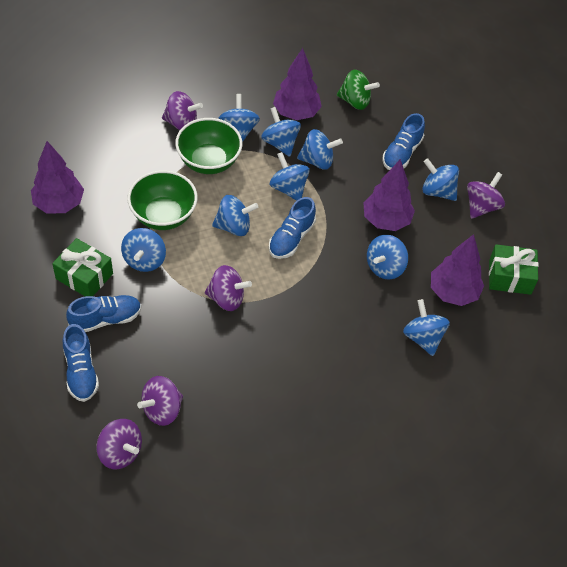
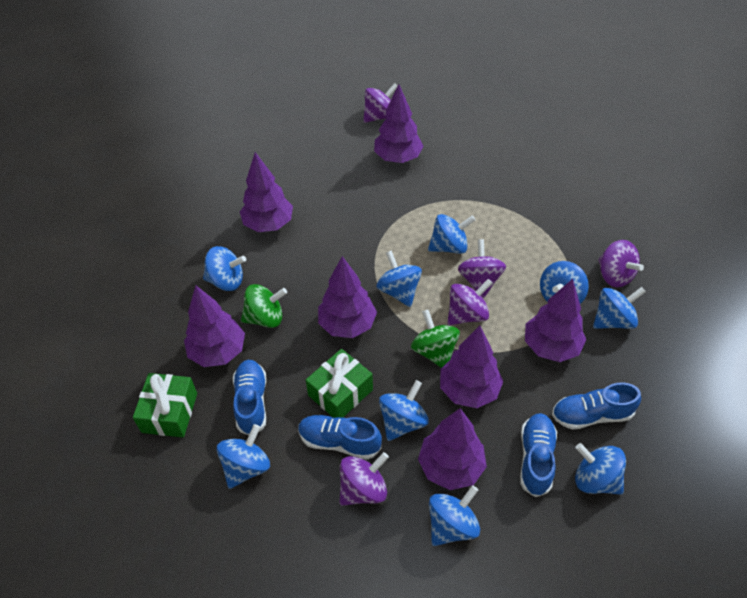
green bowl: 2 -> 0
green spinning top: 1 -> 2
purple tree: 4 -> 7

